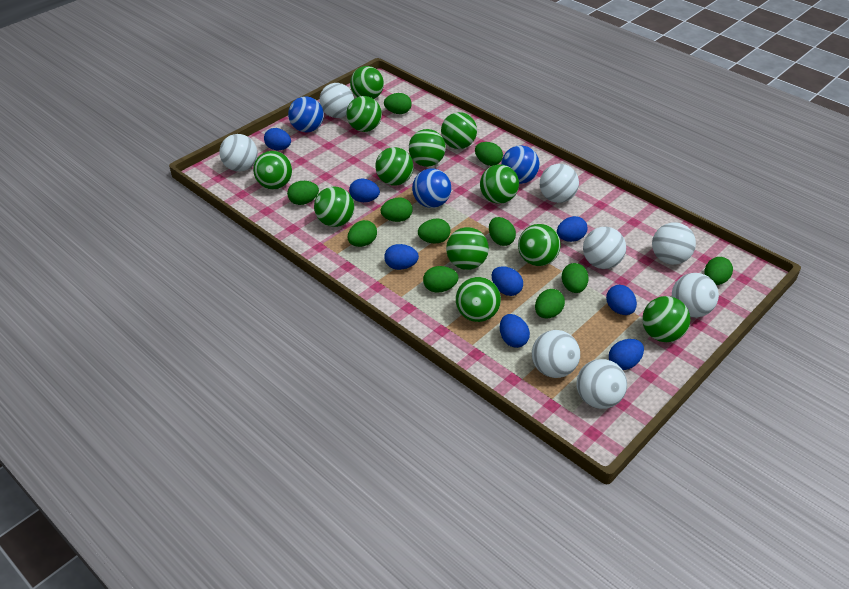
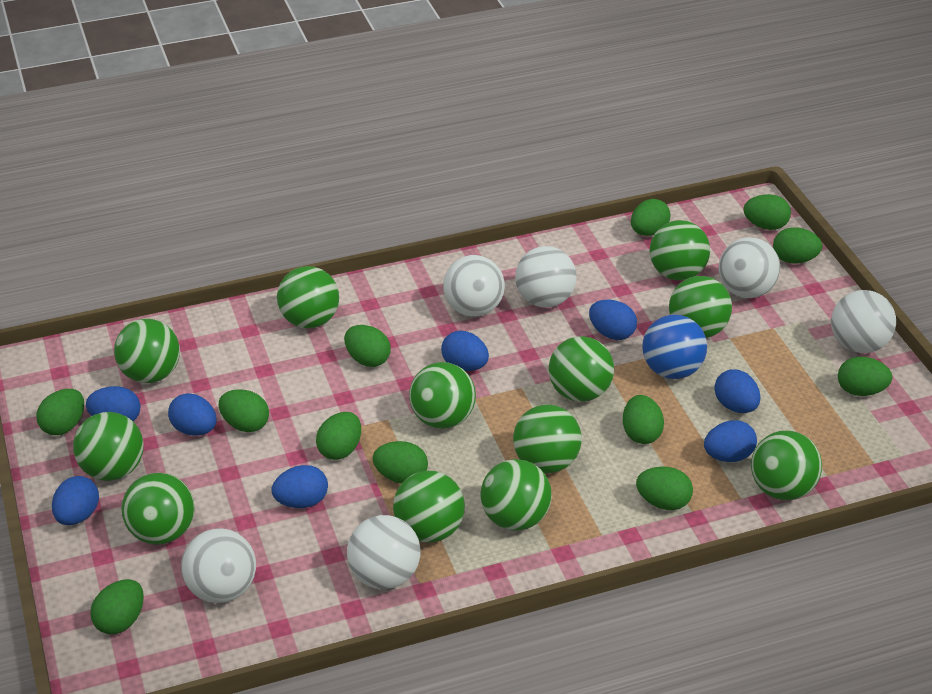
blue ball: 3 -> 1
green egg: 11 -> 12
white ball: 8 -> 6

